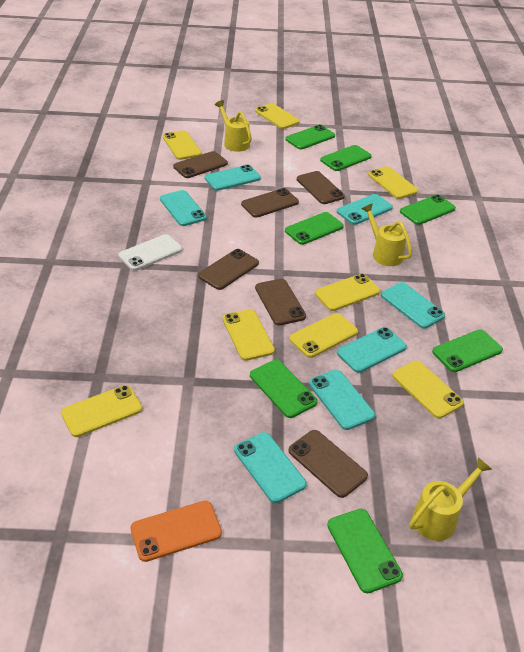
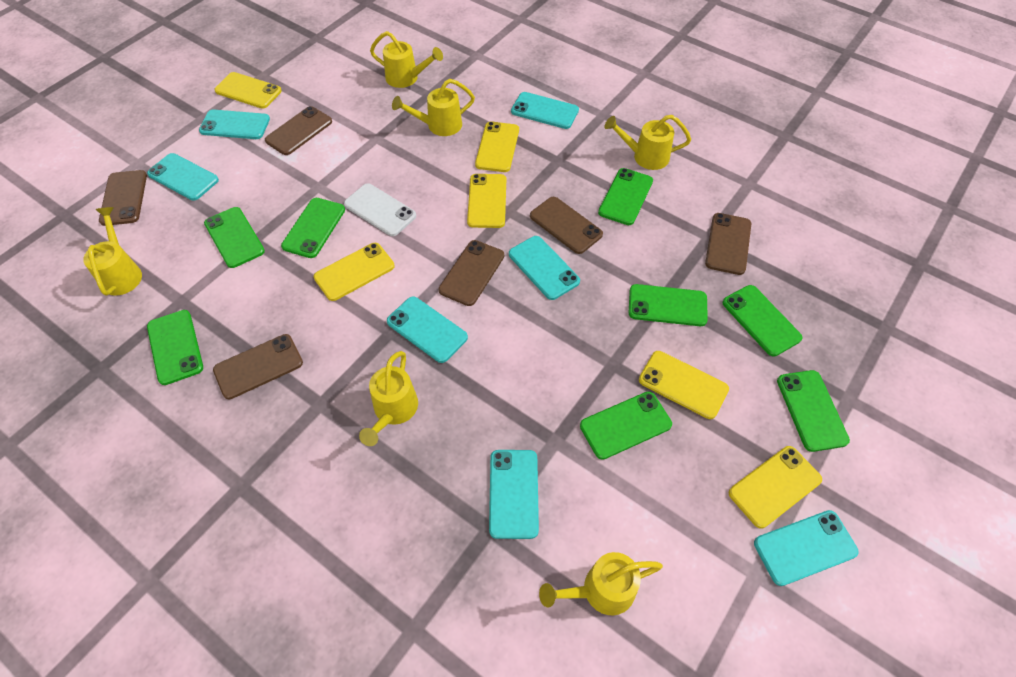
green phone: 7 -> 8
orange phone: 1 -> 0
yellow phone: 8 -> 6
yellow watering can: 3 -> 6

